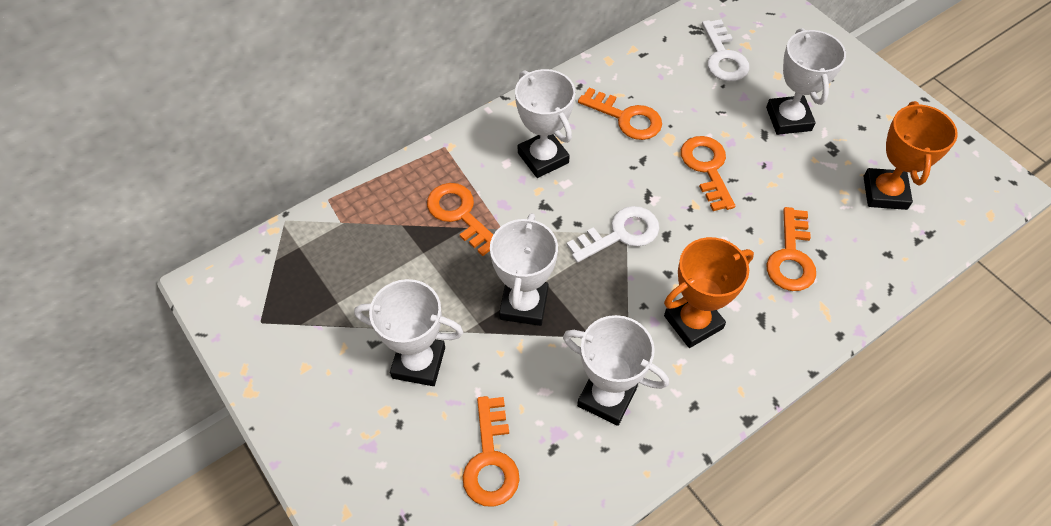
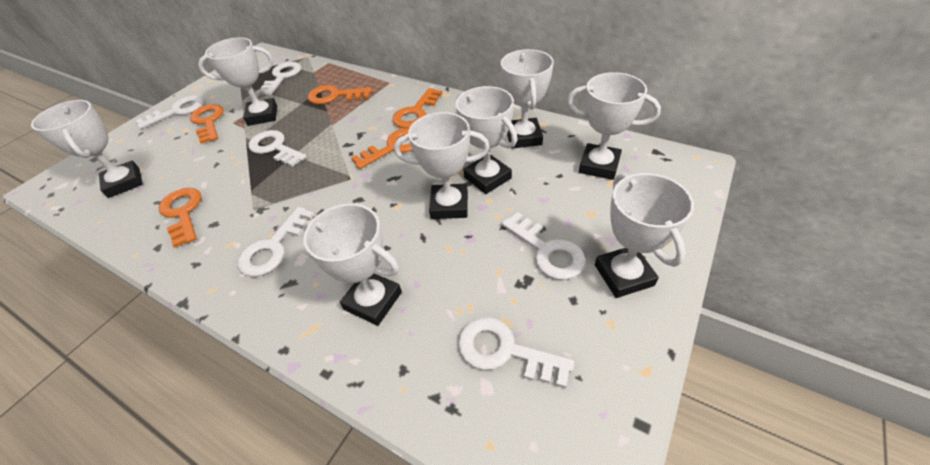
orange trophy: 2 -> 0
white key: 2 -> 6
white trophy: 5 -> 8

